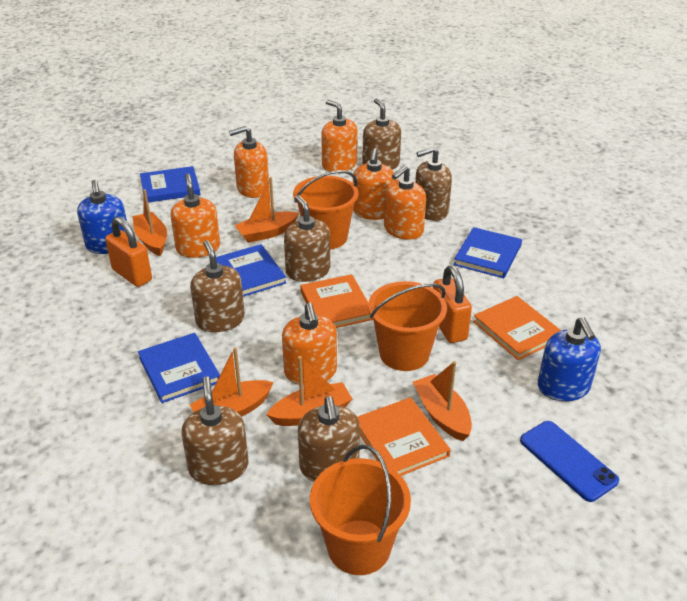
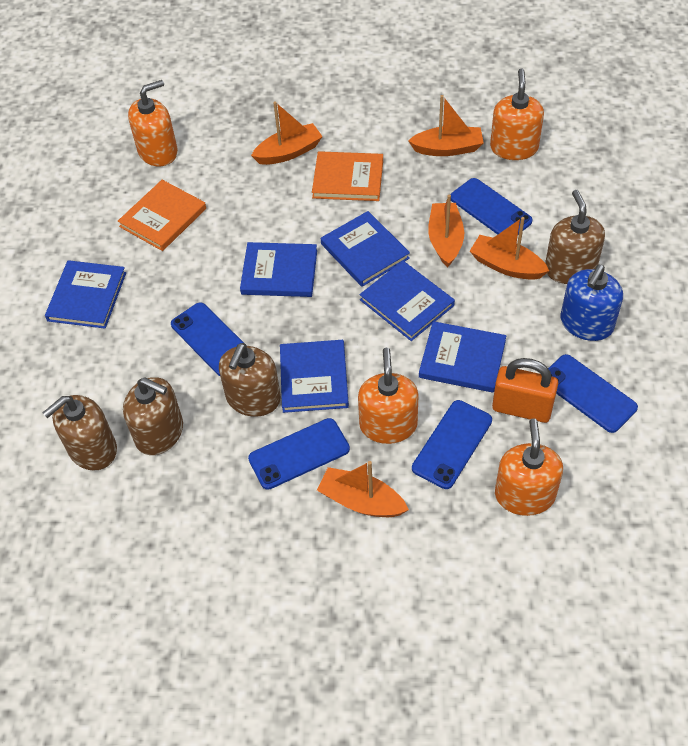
blue book: 4 -> 6
blue phone: 1 -> 5
blue soap dispenser: 2 -> 1
brown soap dispenser: 6 -> 4
orange book: 3 -> 2
orange bucket: 3 -> 0
orange padlock: 2 -> 1
orange soap dispenser: 6 -> 4

